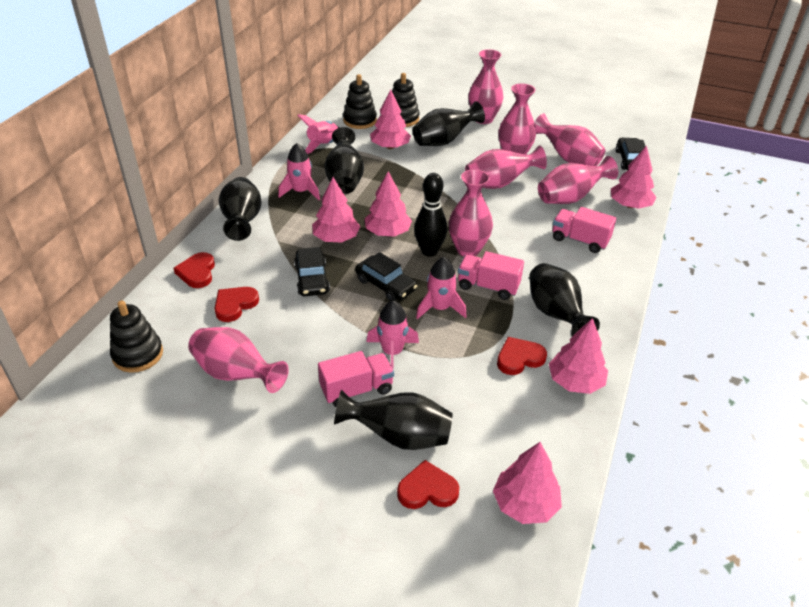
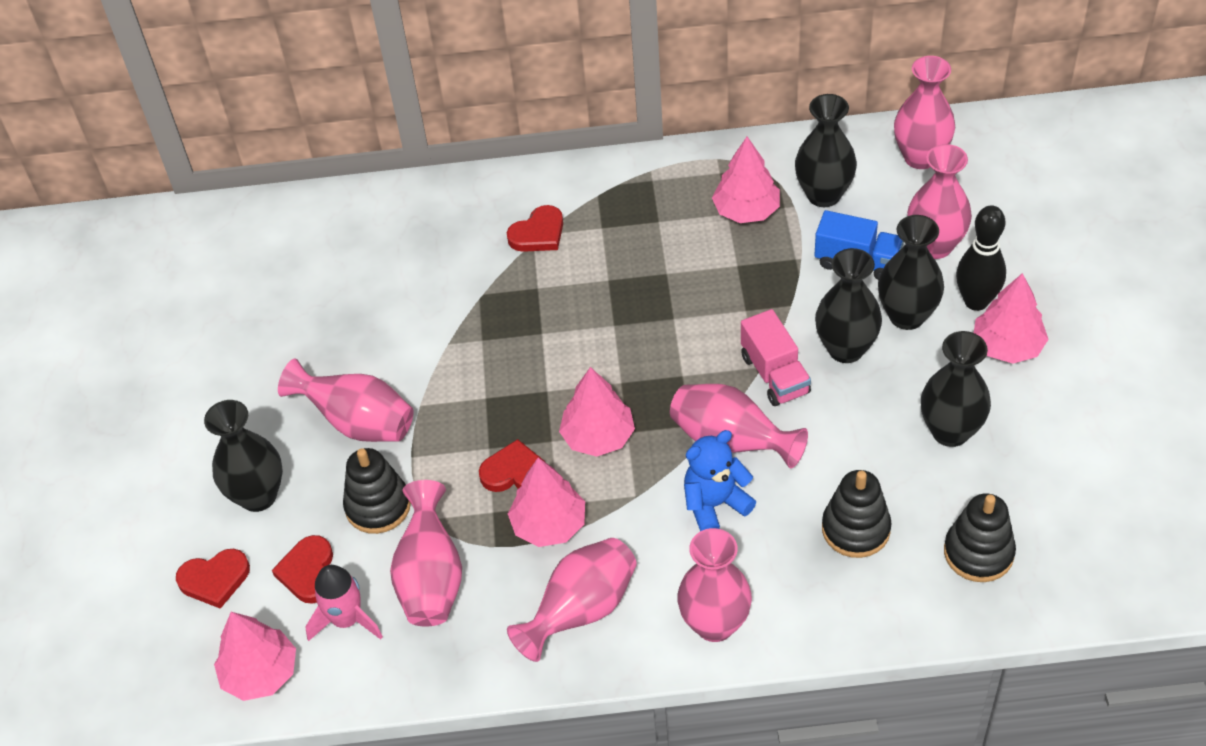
black car: 3 -> 0
blue teddy bear: 0 -> 1
blue truck: 0 -> 1
pink rocket: 4 -> 1
pink tree: 6 -> 5
pink truck: 3 -> 1

